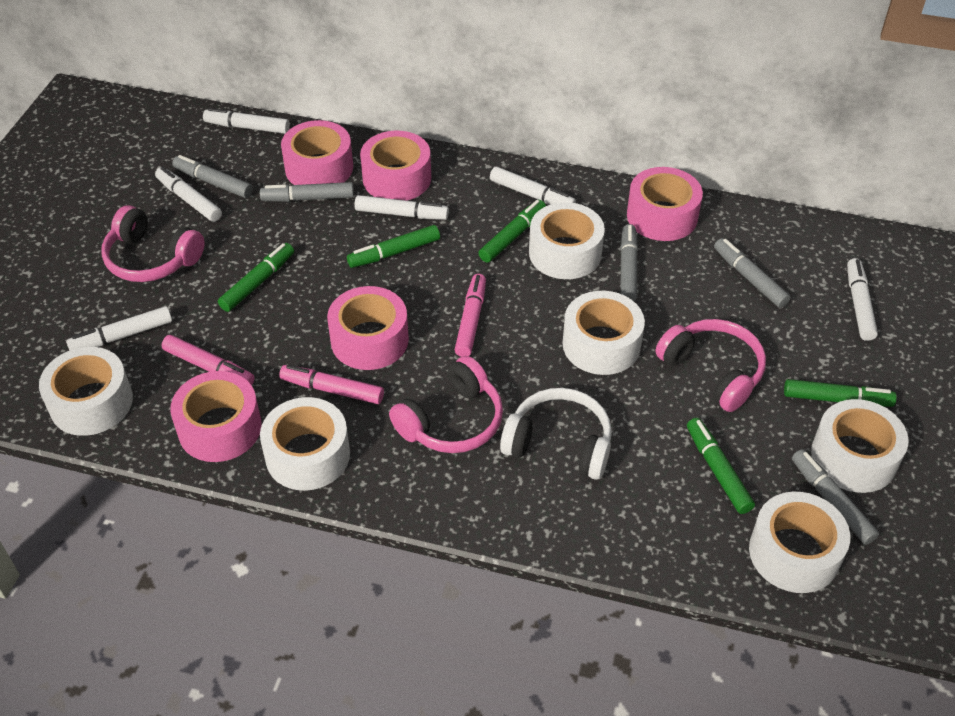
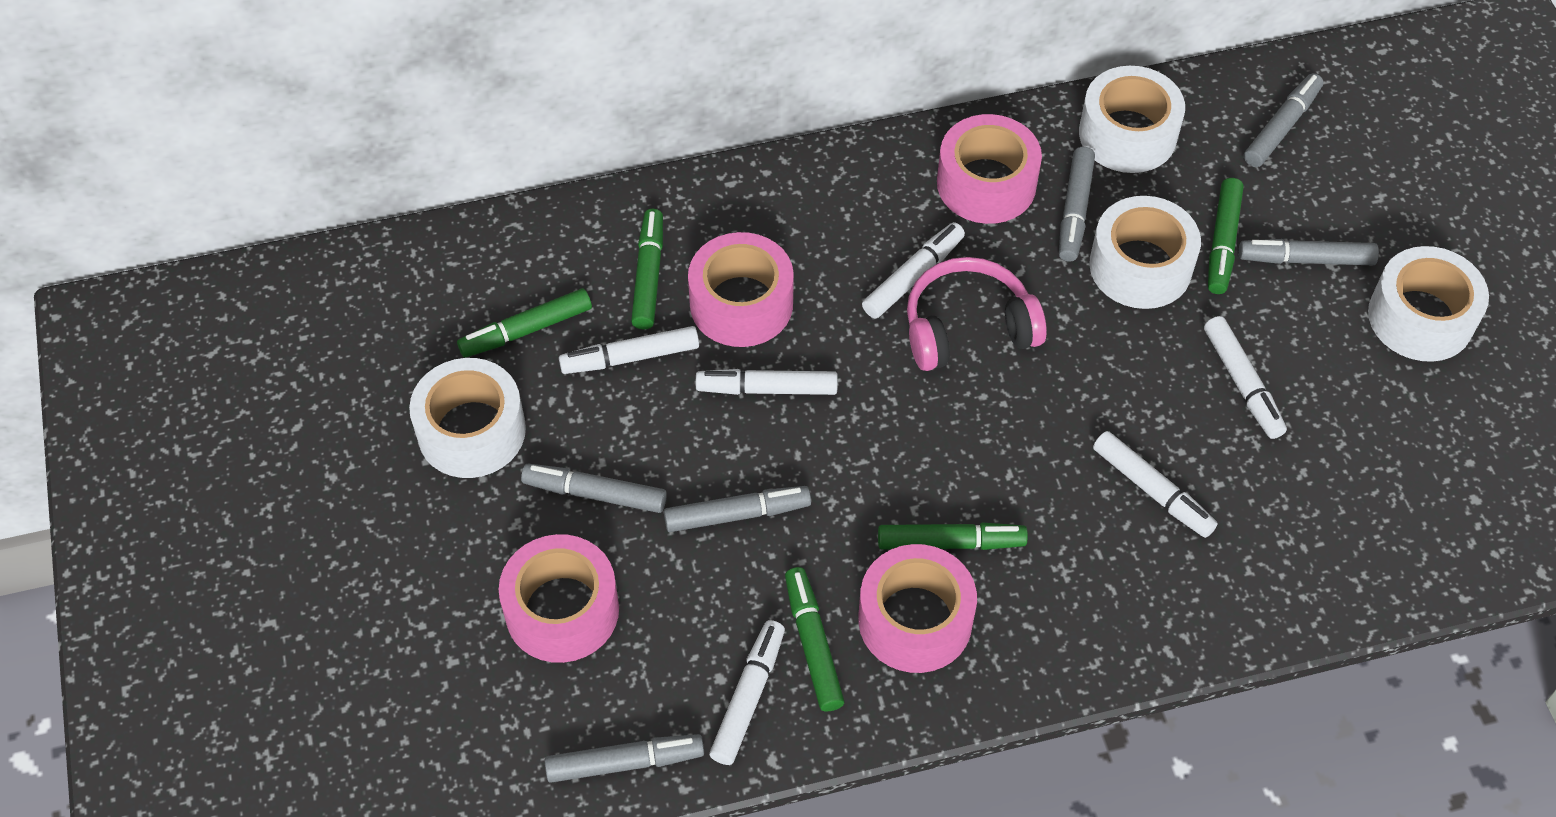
grey marker: 5 -> 6
pink headphones: 3 -> 1
pink marker: 3 -> 0
pink tape: 5 -> 4
white headphones: 1 -> 0
white tape: 6 -> 4

